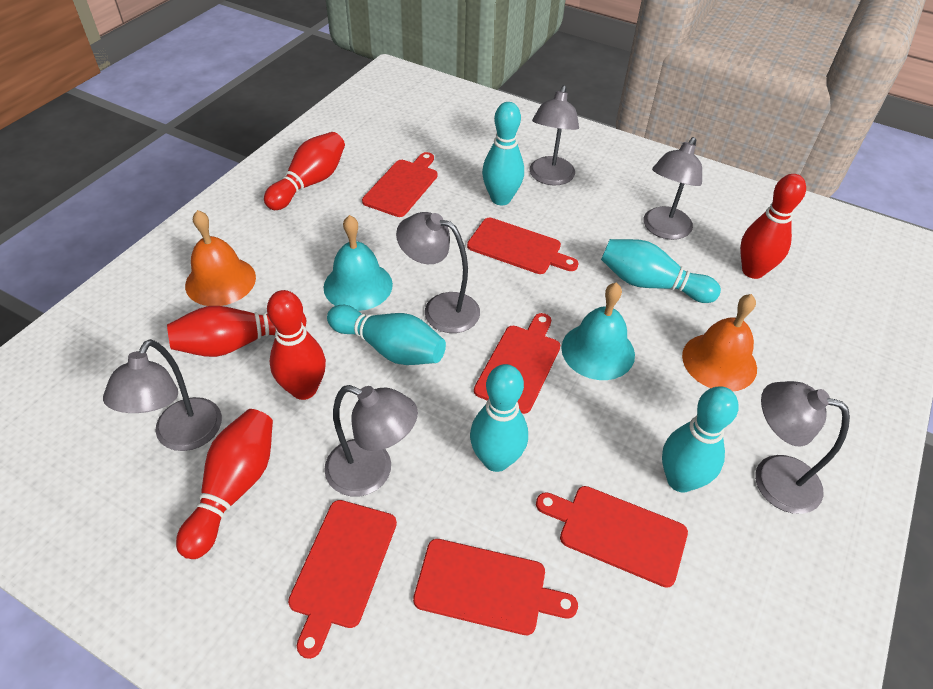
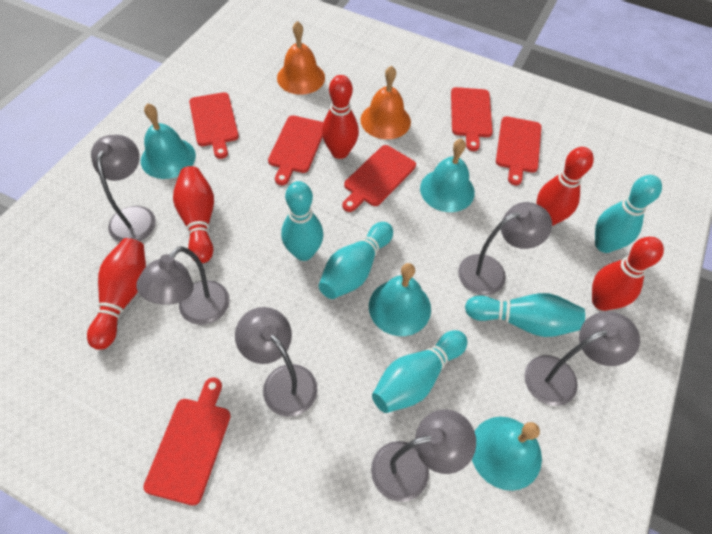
turquoise bell: 2 -> 4

